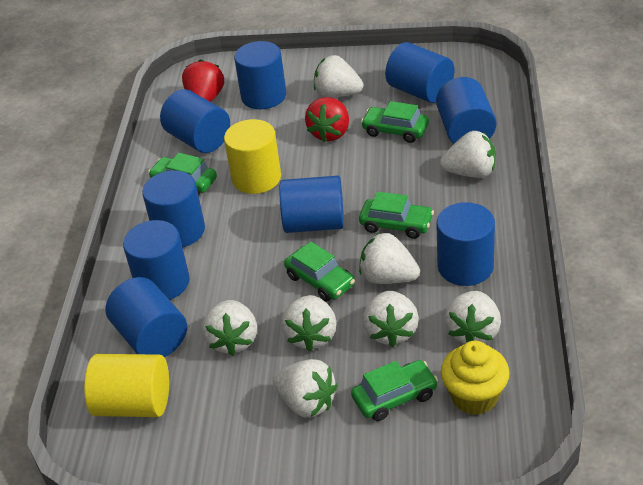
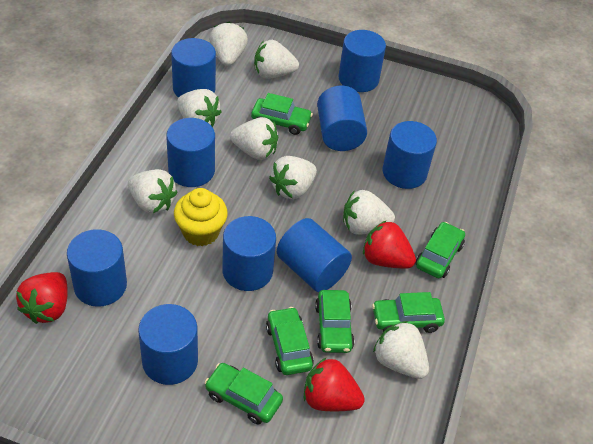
green car: 5 -> 6
red strawberry: 2 -> 3
yellow cylinder: 2 -> 0

